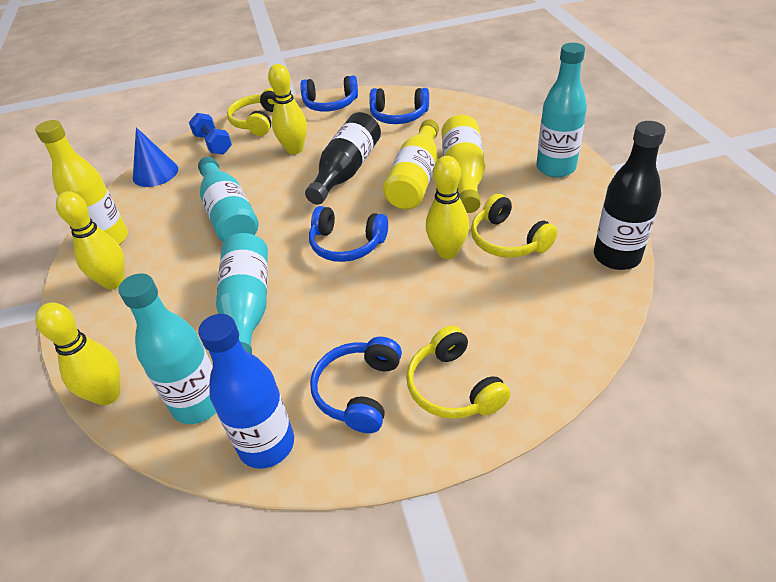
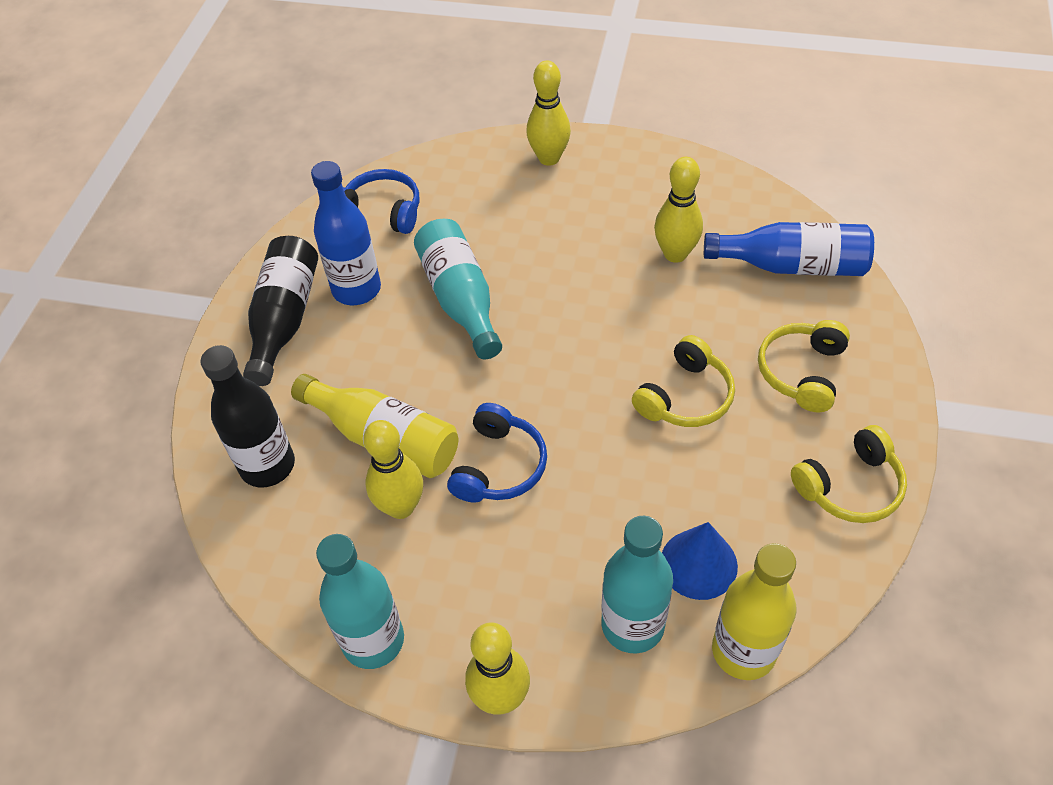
blue bottle: 1 -> 2
blue dumbbell: 1 -> 0
blue headphones: 4 -> 2
turquoise bottle: 4 -> 3
yellow bottle: 3 -> 2

